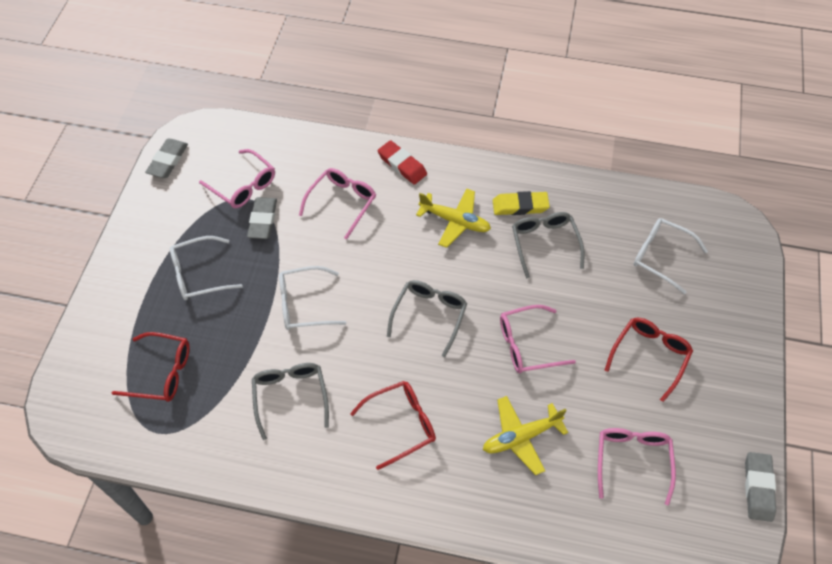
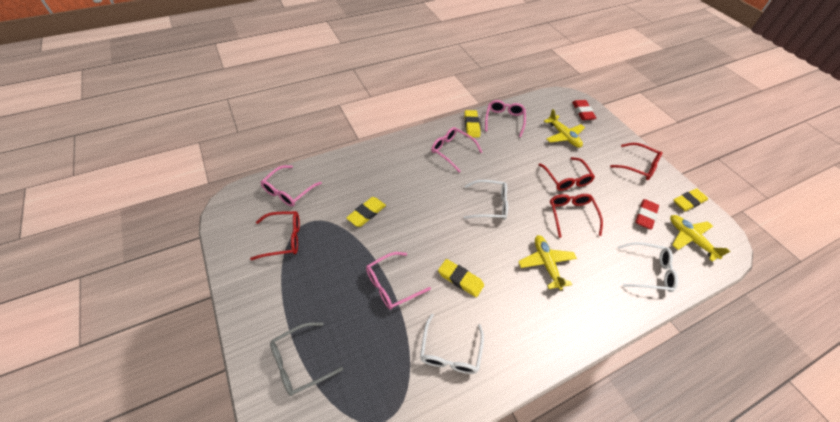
grey eraser: 3 -> 0
grey glasses: 3 -> 1
red eraser: 1 -> 2
red glasses: 3 -> 4
yellow eraser: 1 -> 4
yellow plane: 2 -> 3

